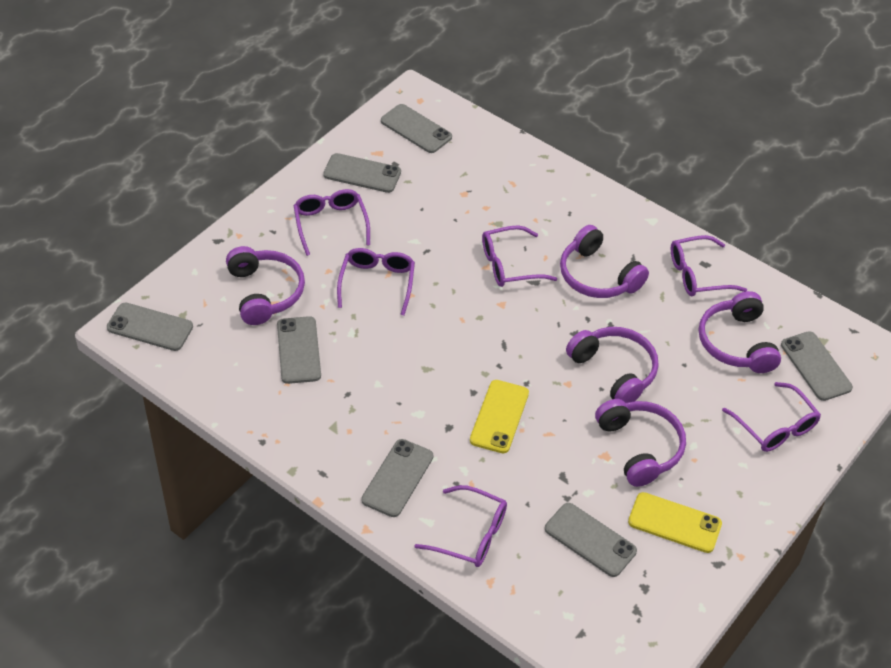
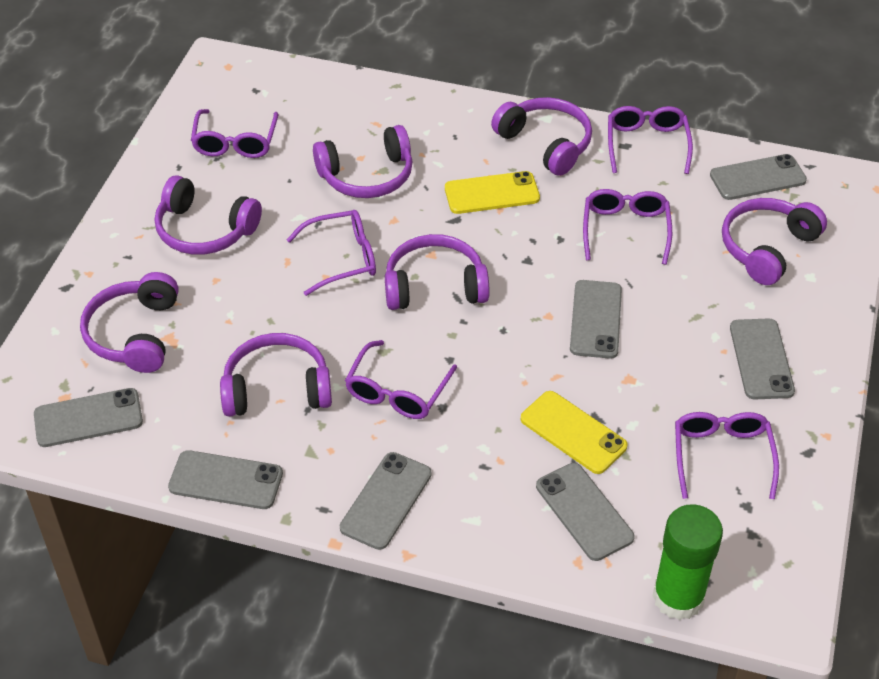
green glue stick: 0 -> 1
purple headphones: 5 -> 7

